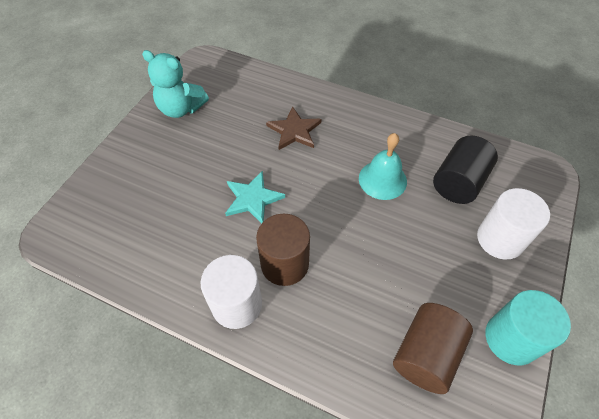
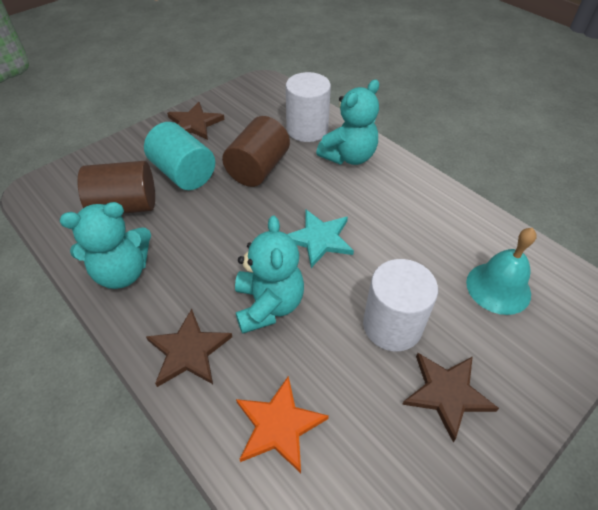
black cylinder: 1 -> 0
brown star: 1 -> 3
orange star: 0 -> 1
turquoise teddy bear: 1 -> 3

